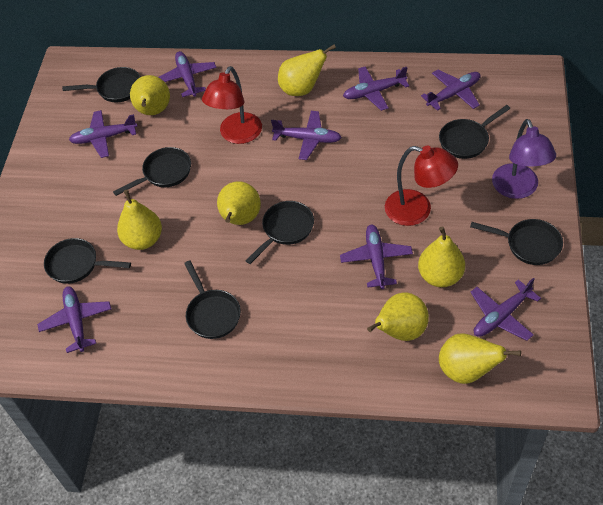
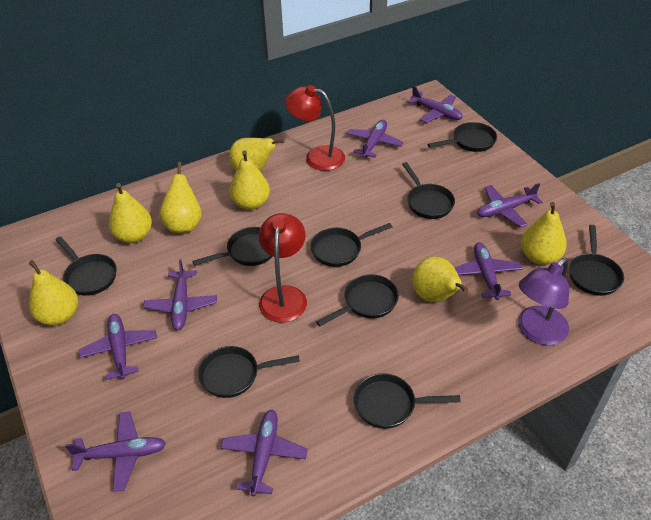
black pan: 7 -> 9

